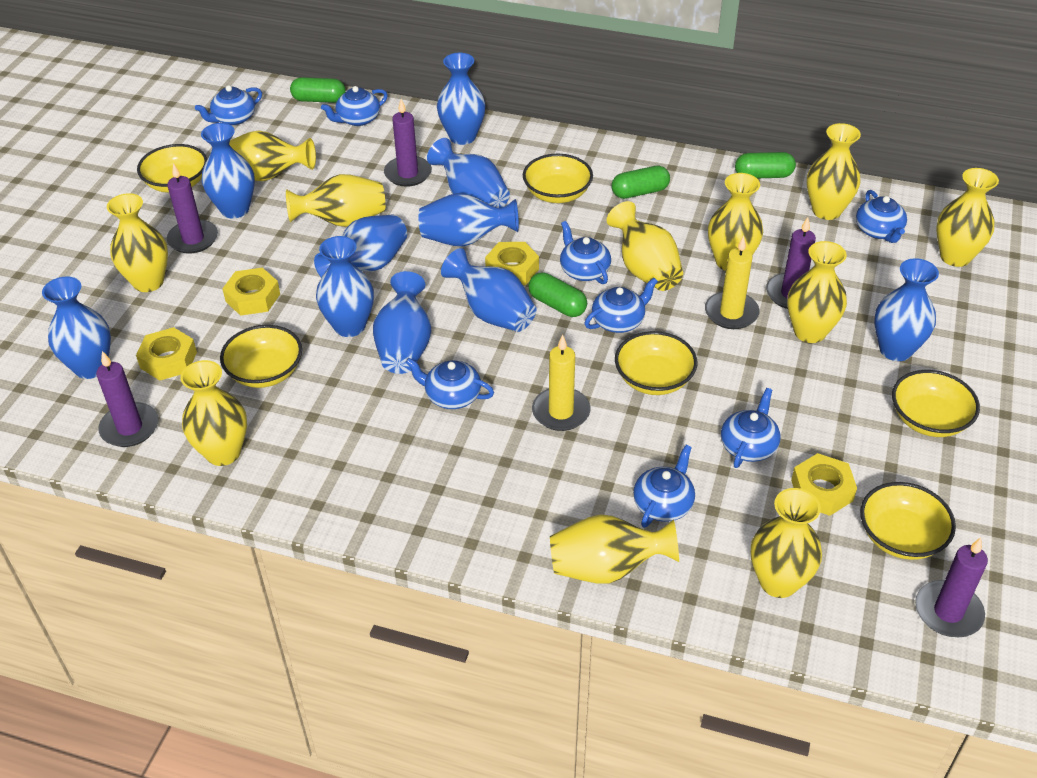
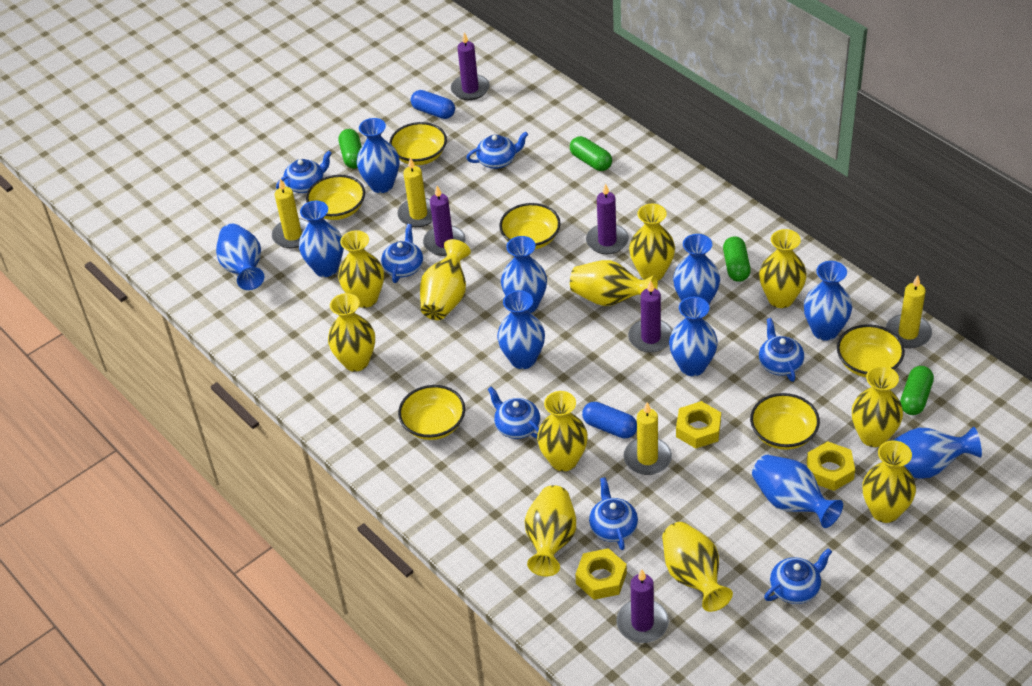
blue capsule: 0 -> 2
blue teapot: 8 -> 7
yellow candle: 2 -> 4
yellow nut: 4 -> 3

